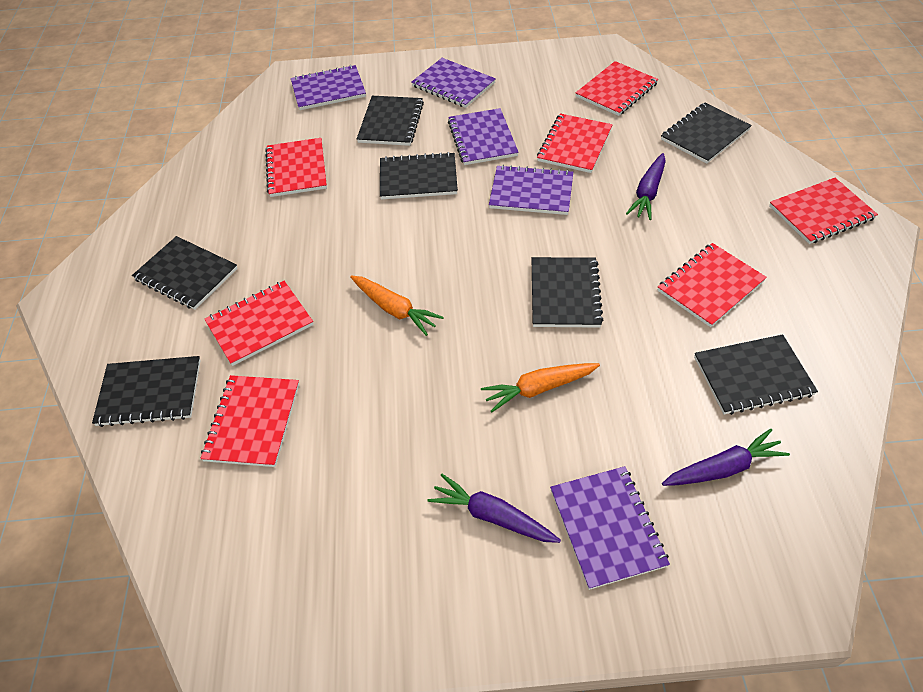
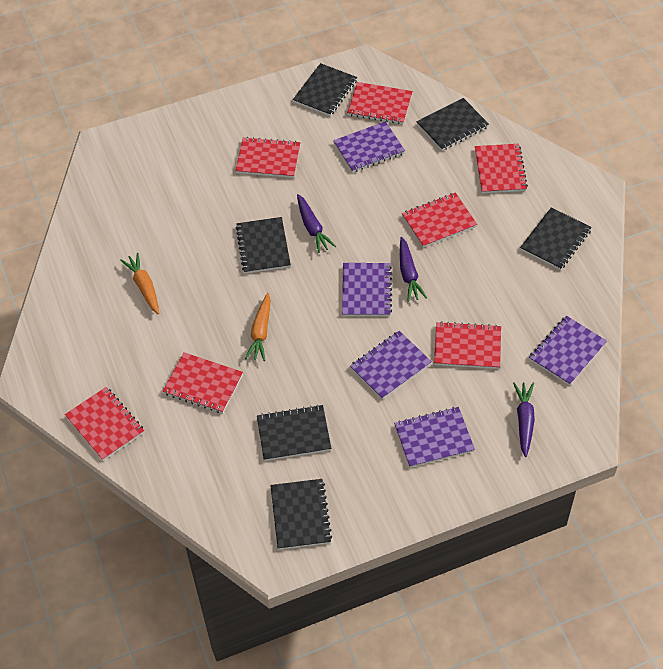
black notebook: 7 -> 6

